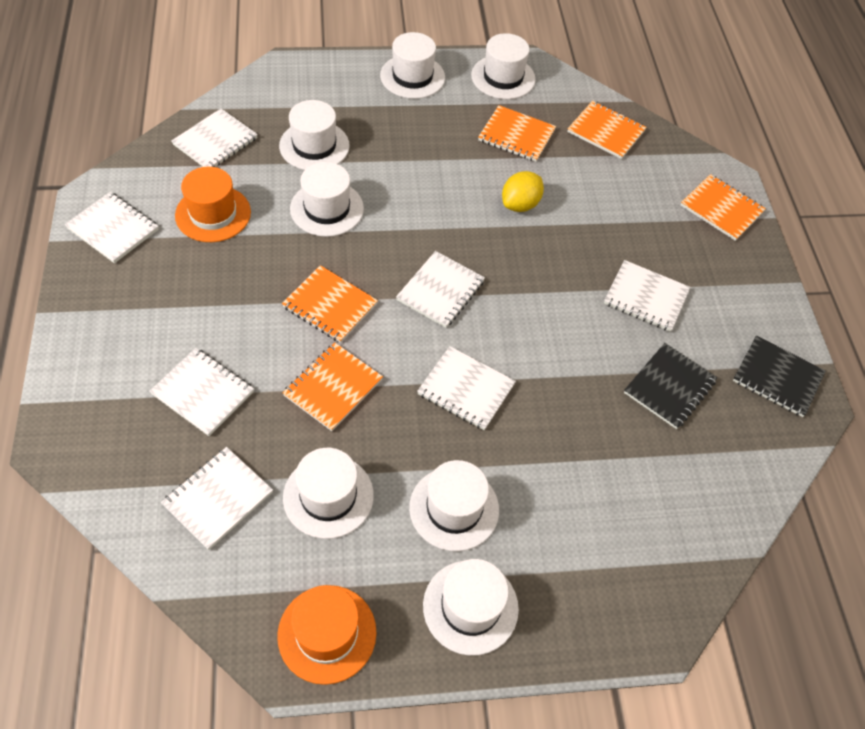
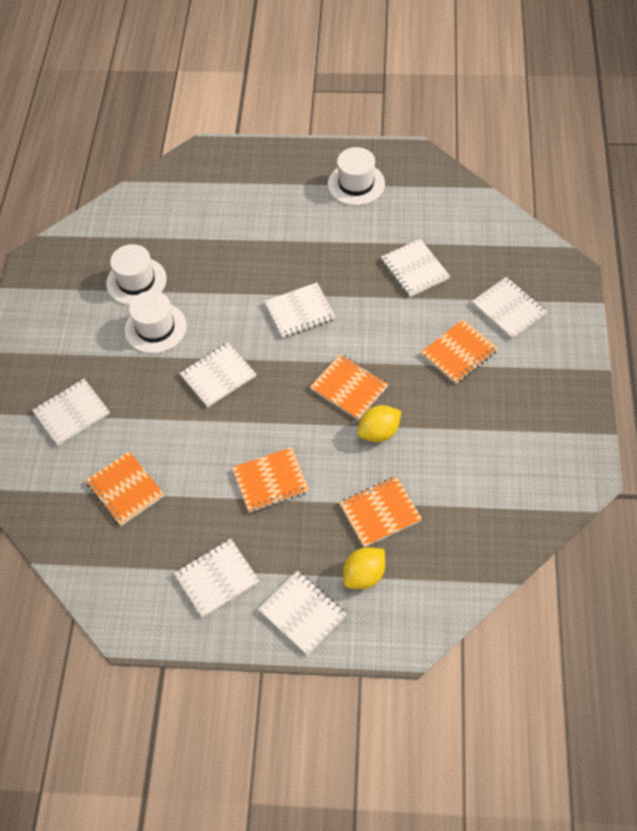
black notebook: 2 -> 0
orange hat: 2 -> 0
white hat: 7 -> 3
yellow lemon: 1 -> 2

